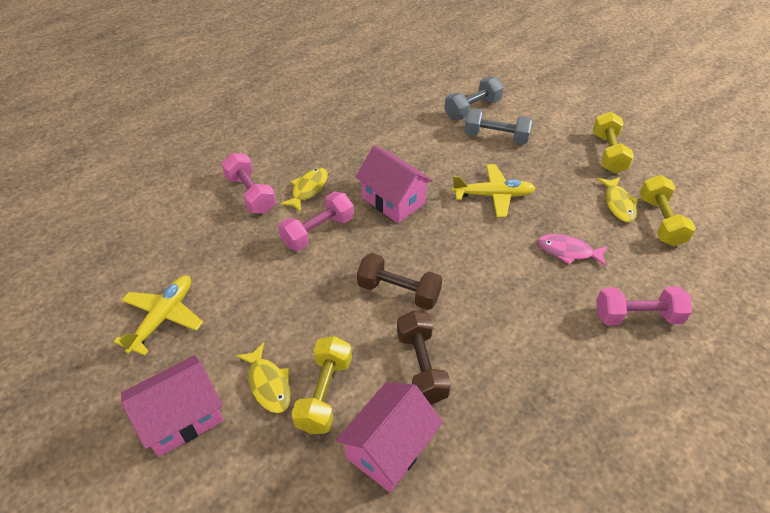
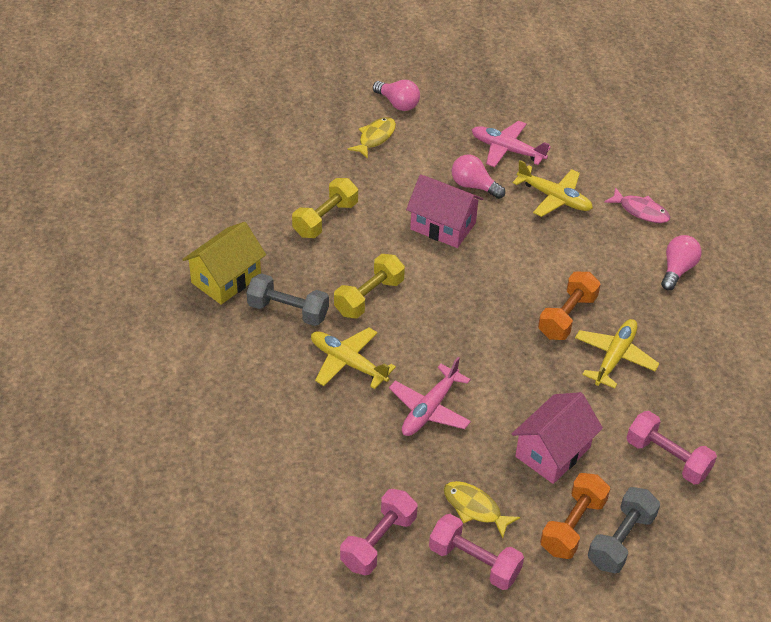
brown dumbbell: 2 -> 0
orange dumbbell: 0 -> 2
pink house: 3 -> 2
pink light bulb: 0 -> 3
pink plane: 0 -> 2
yellow dumbbell: 3 -> 2
yellow fish: 3 -> 2
yellow house: 0 -> 1
yellow plane: 2 -> 3

